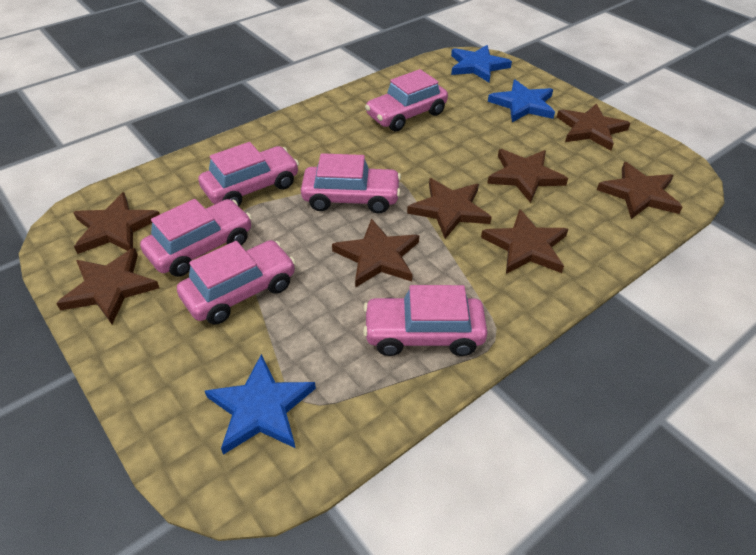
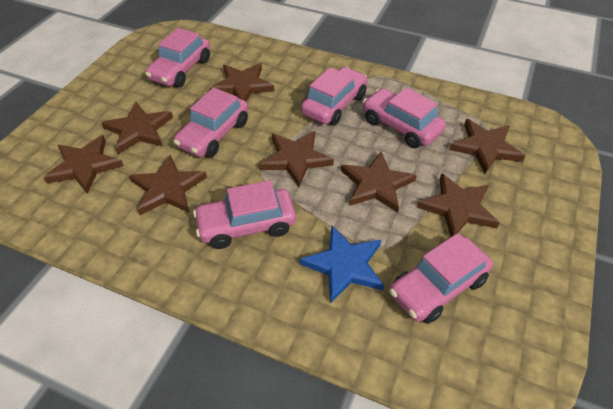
blue star: 3 -> 1

